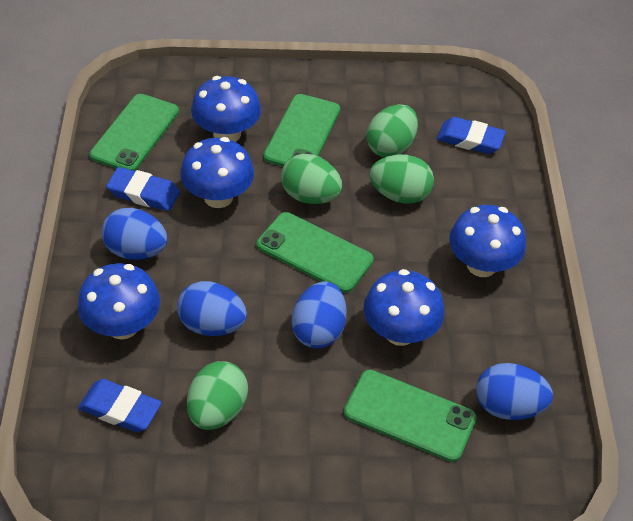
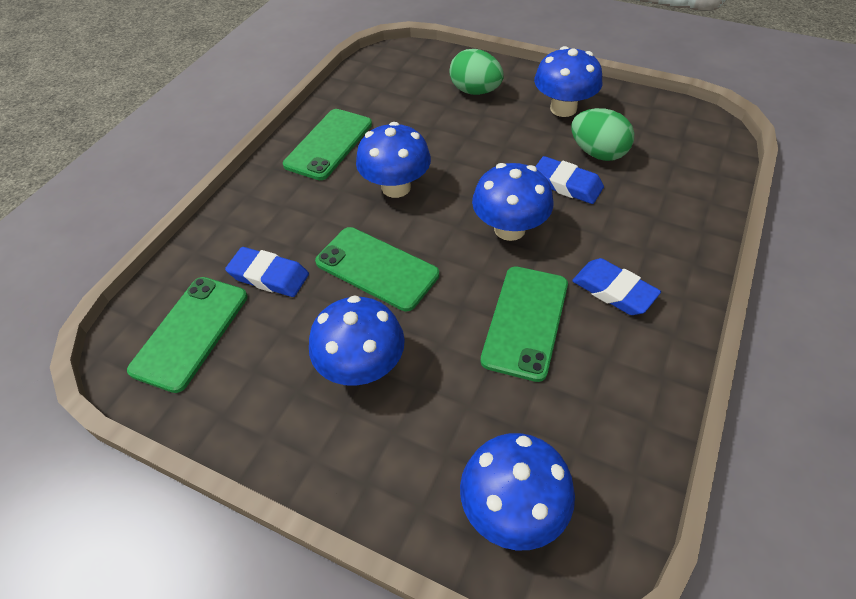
blue egg: 4 -> 0
green egg: 4 -> 2

